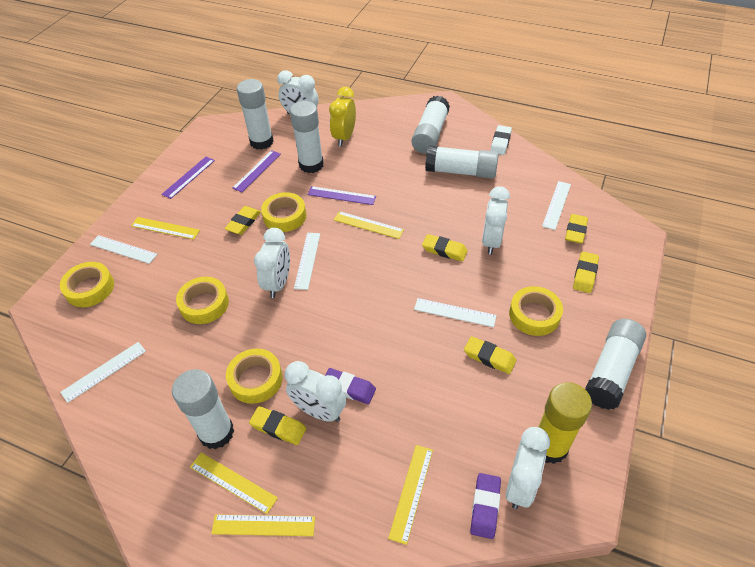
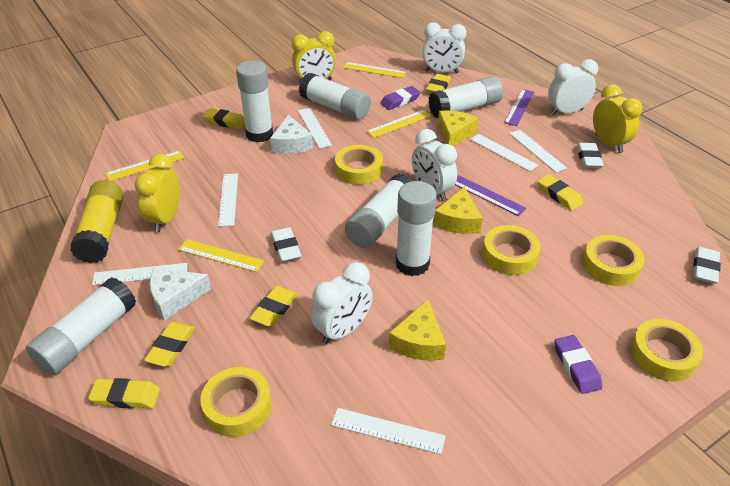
purple ruler: 3 -> 2
white cheese: 0 -> 2
white clock: 5 -> 4
white eraser: 1 -> 3
white ruler: 5 -> 6
yellow cheese: 0 -> 3
yellow clock: 1 -> 3
yellow ruler: 5 -> 4

